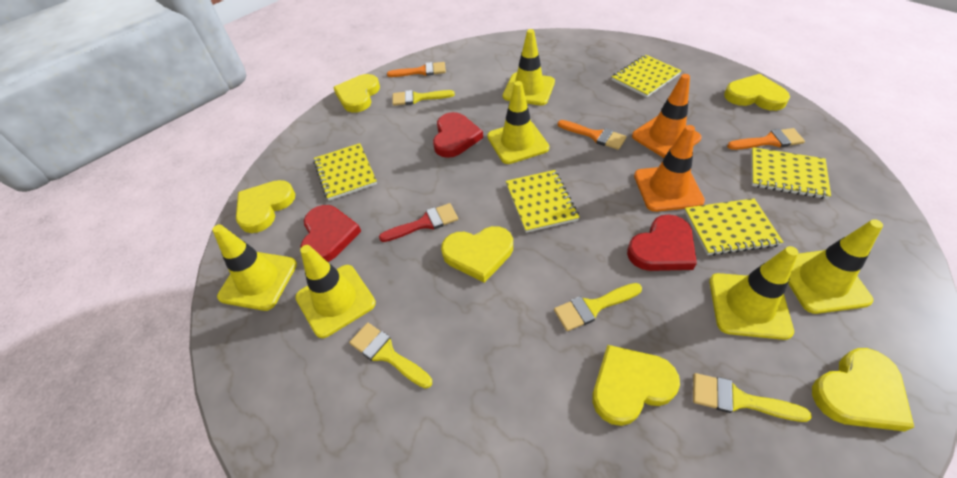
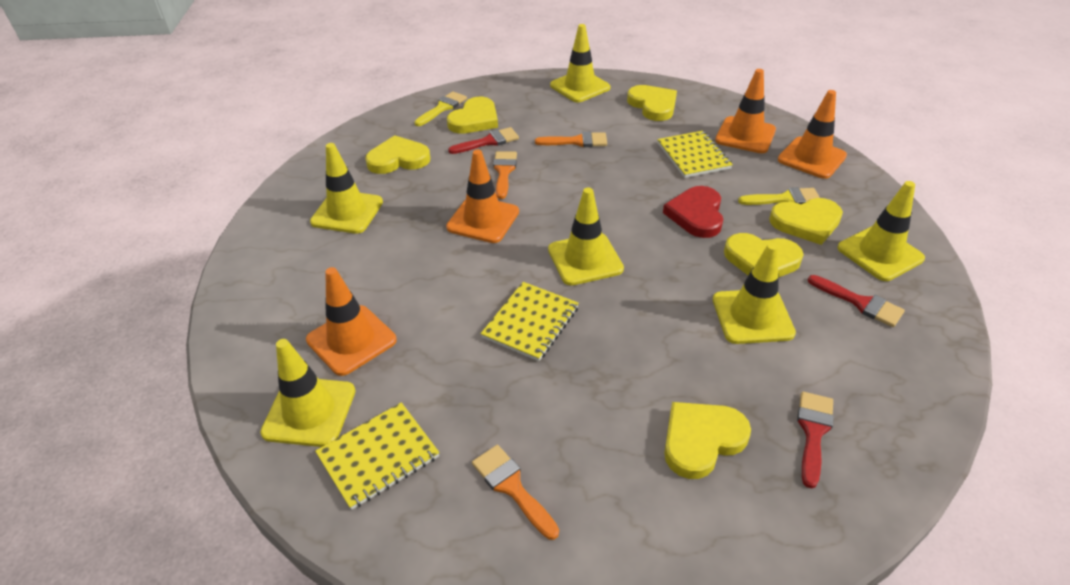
orange traffic cone: 2 -> 4
red brush: 1 -> 3
red heart: 3 -> 1
yellow brush: 4 -> 2
yellow notebook: 5 -> 3

